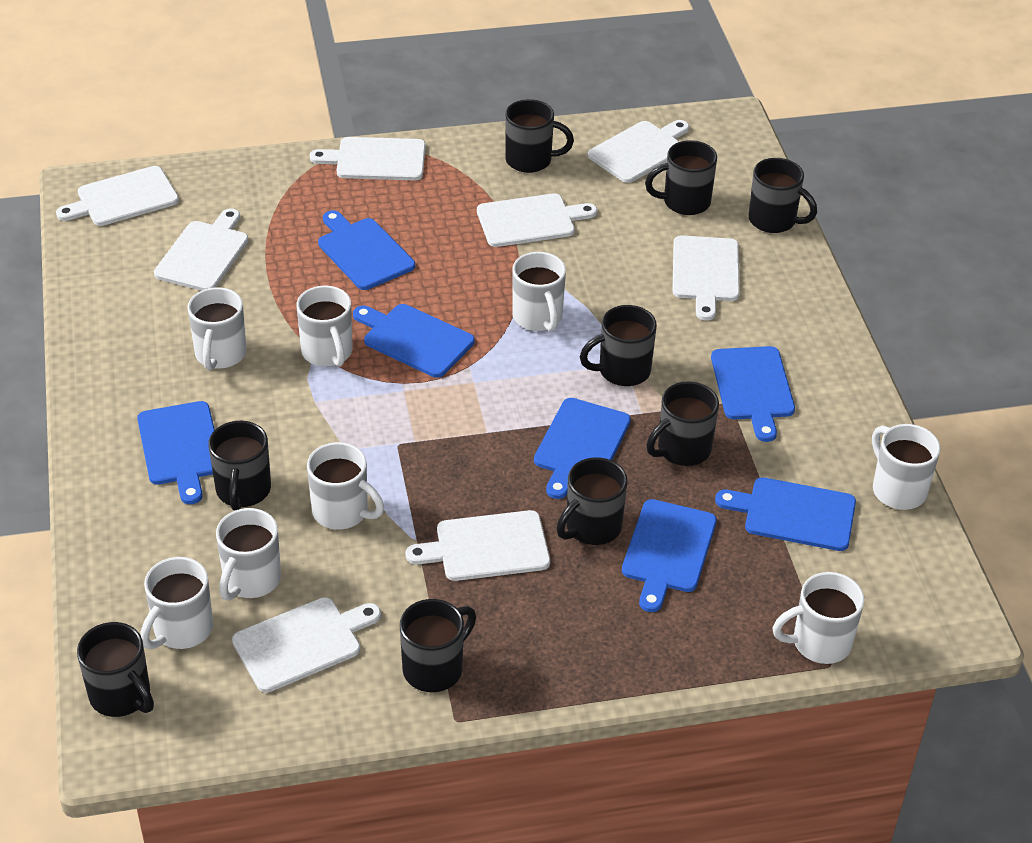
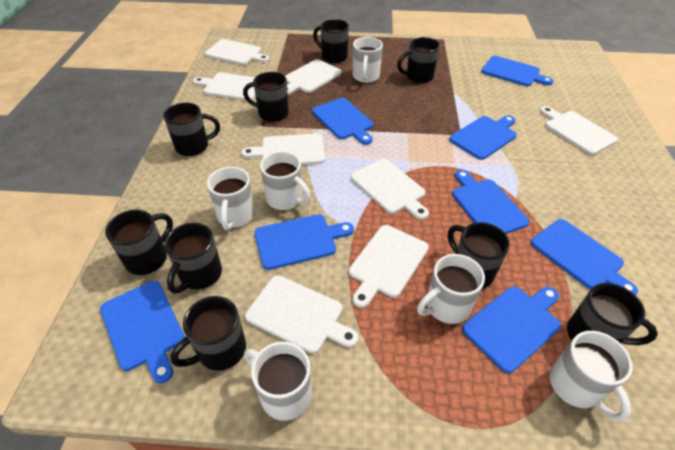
blue cutting board: 7 -> 8
white mug: 8 -> 6

